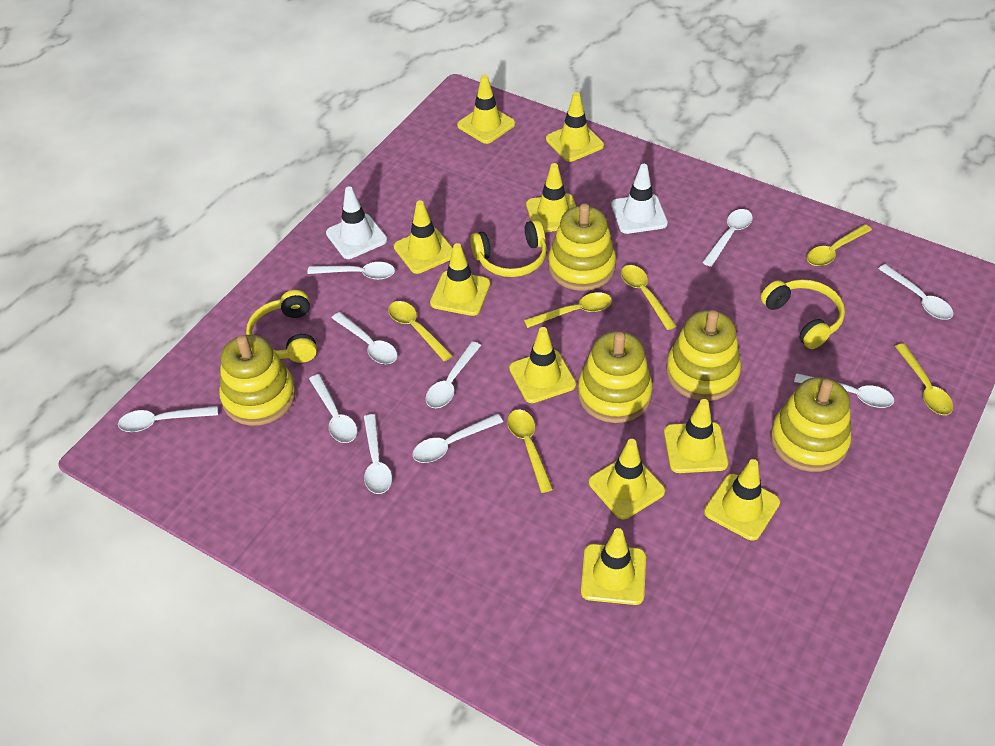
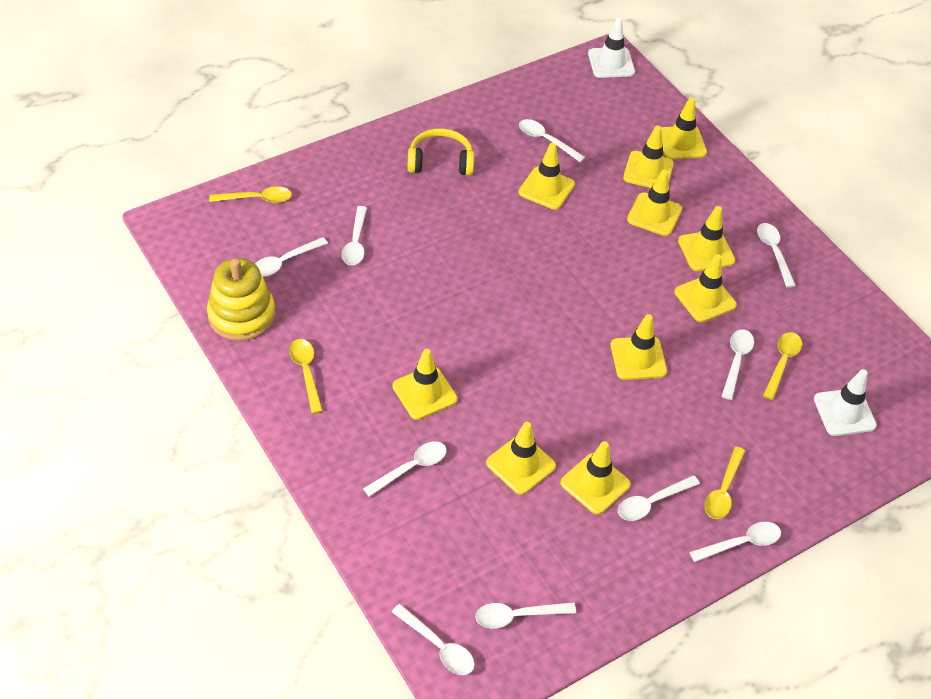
yellow headphones: 3 -> 1
yellow spoon: 6 -> 4
yellow stacking toy: 5 -> 1

